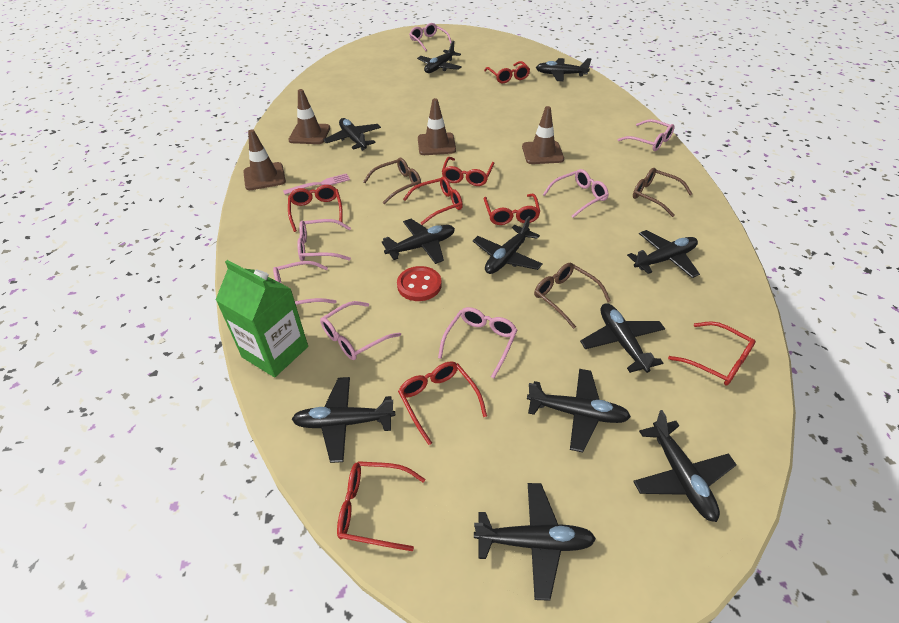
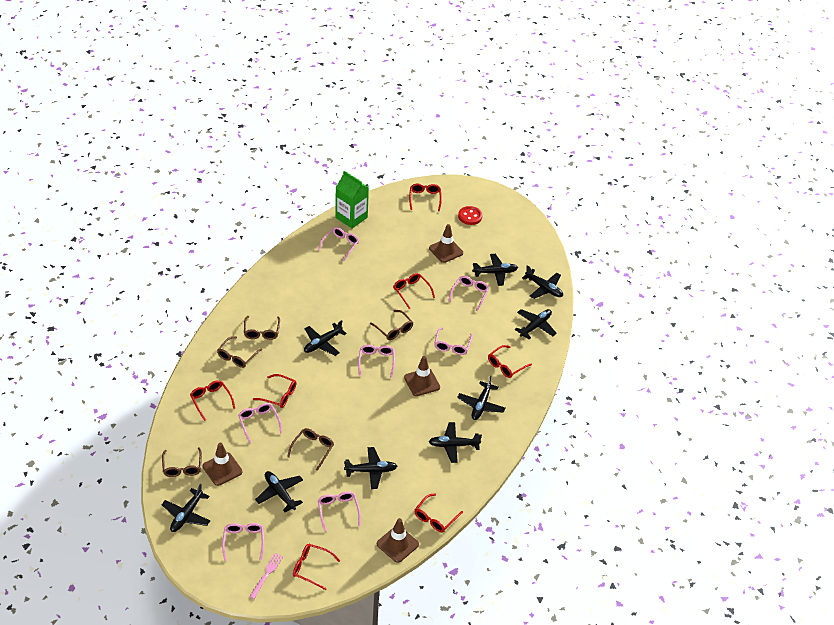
black plane: 11 -> 9
brown glasses: 3 -> 5
red glasses: 8 -> 7

